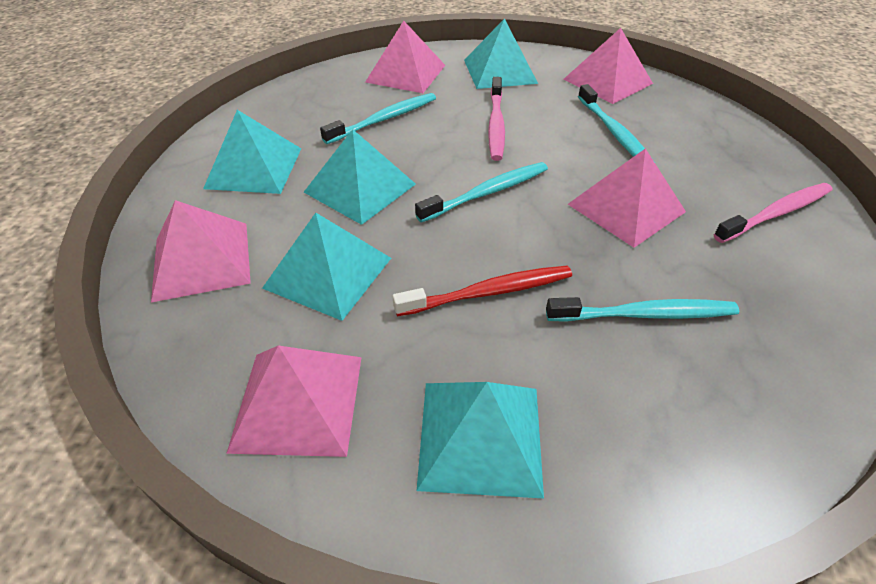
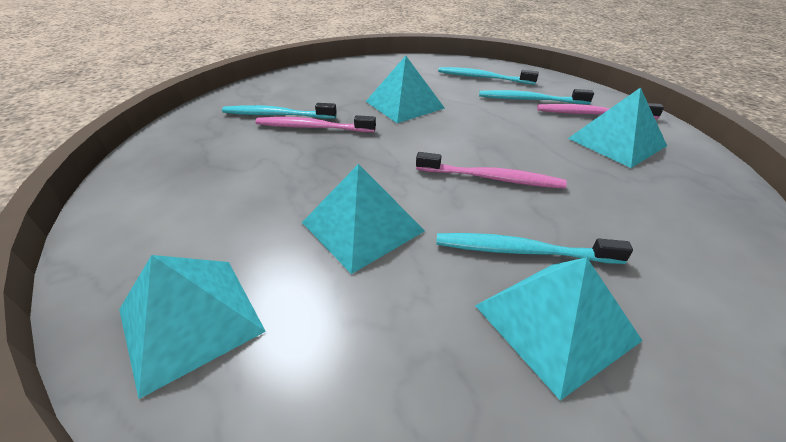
pink pyramid: 5 -> 0
pink toothbrush: 2 -> 3
red toothbrush: 1 -> 0

